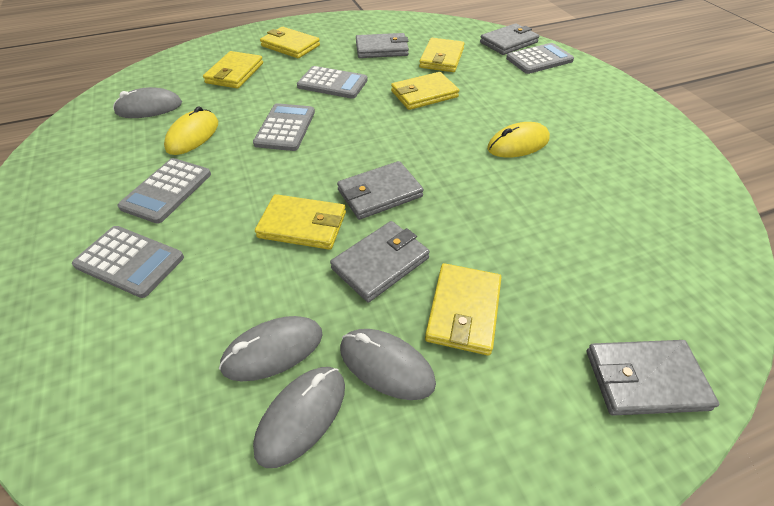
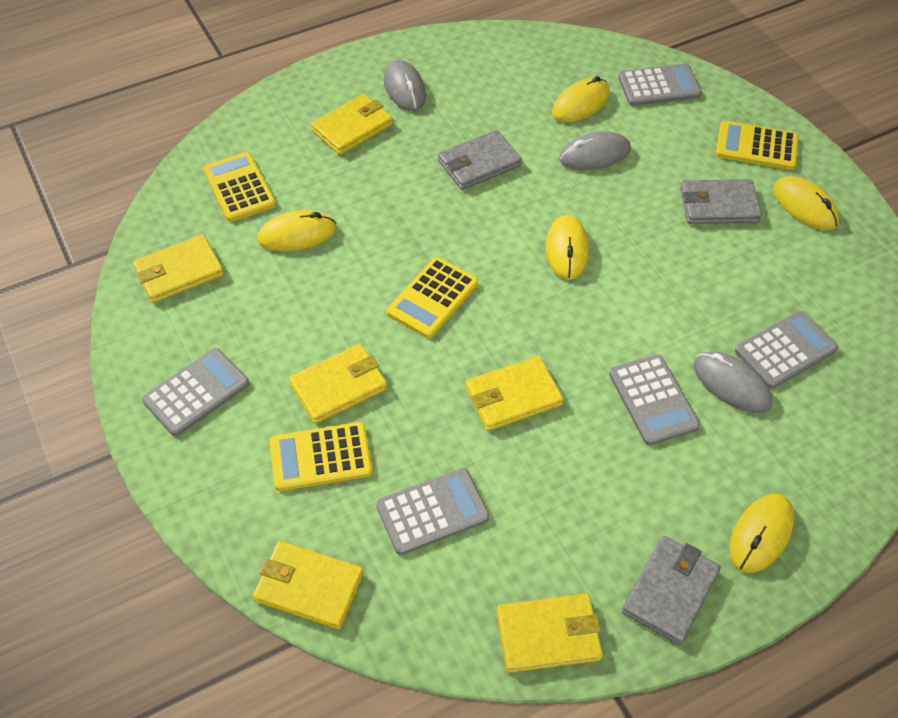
grey mouse: 4 -> 3
grey wallet: 5 -> 3
yellow calculator: 0 -> 4
yellow mouse: 2 -> 5

